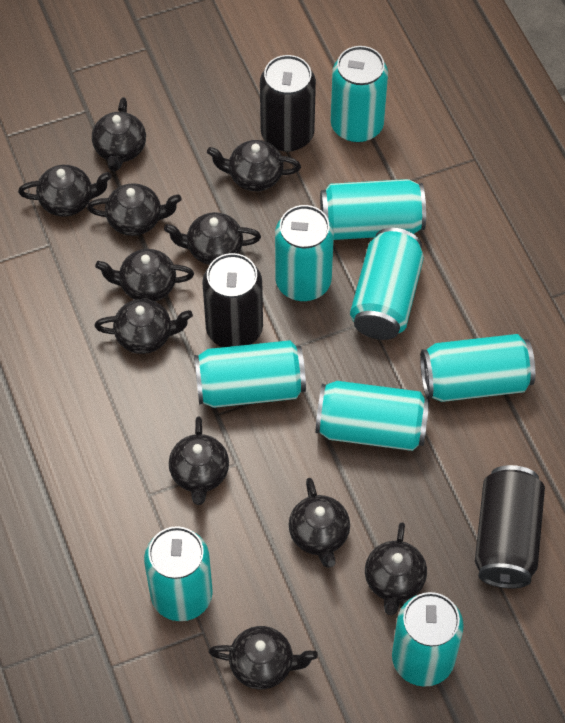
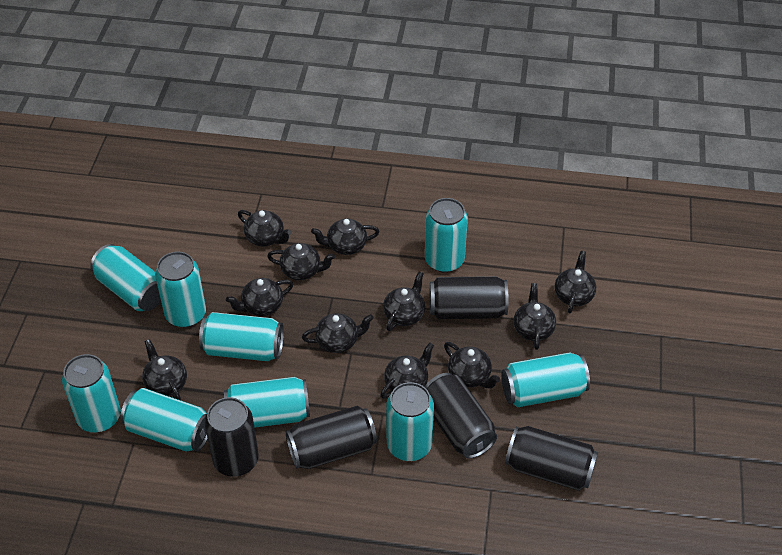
black can: 3 -> 5

